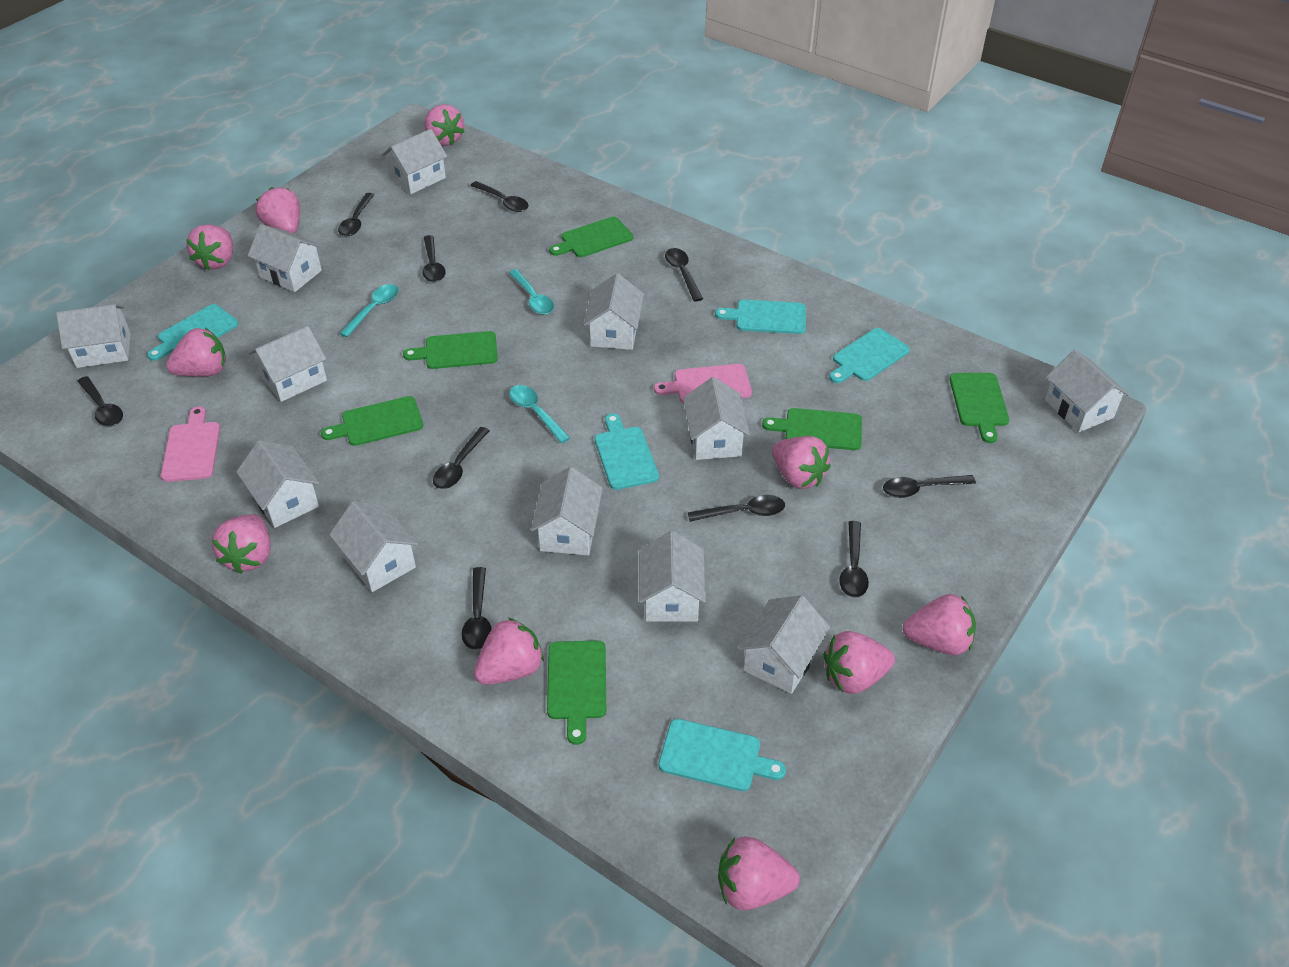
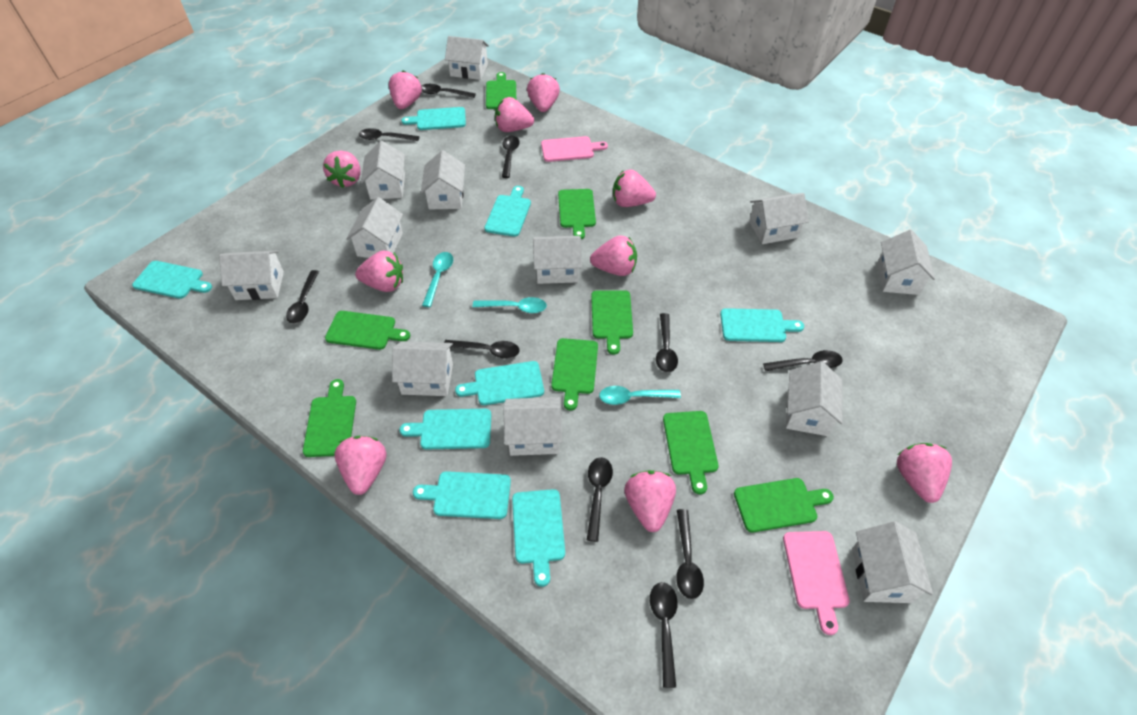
green cutting board: 6 -> 8
turquoise cutting board: 5 -> 8

